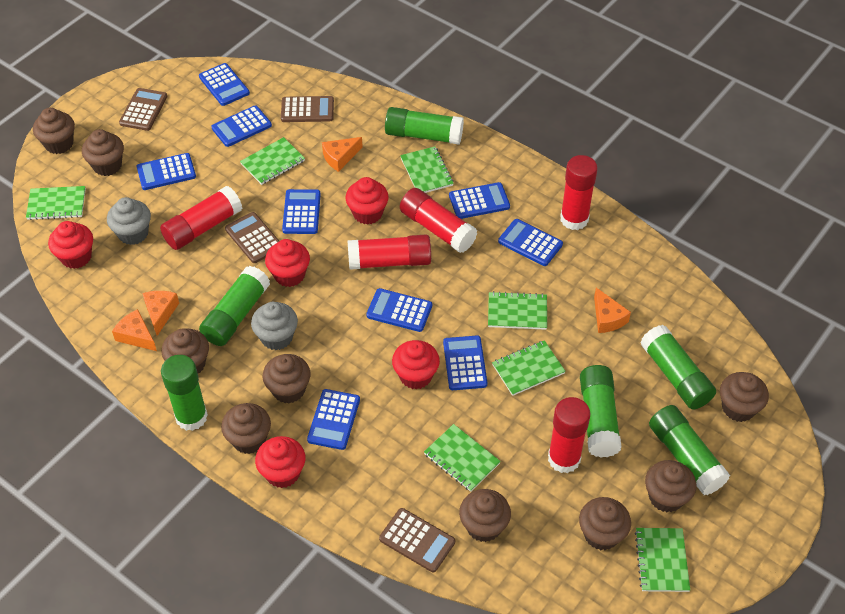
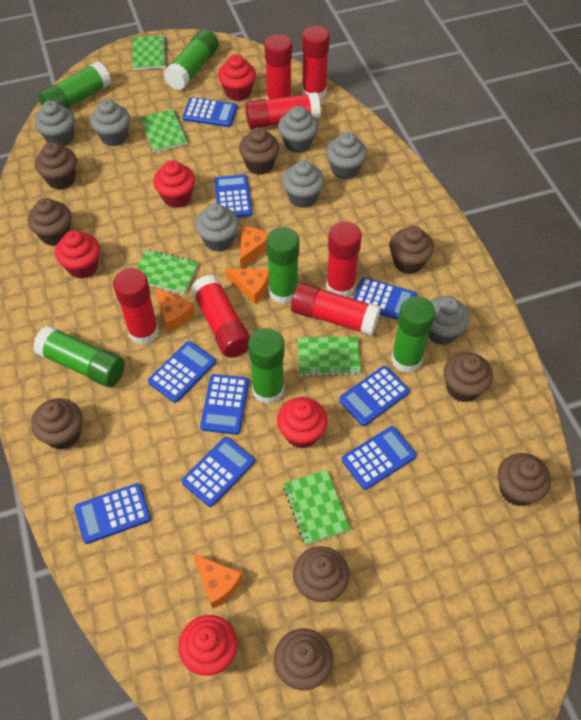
brown calculator: 4 -> 0
green notebook: 7 -> 5
grey cupcake: 2 -> 7
red glue stick: 5 -> 7

